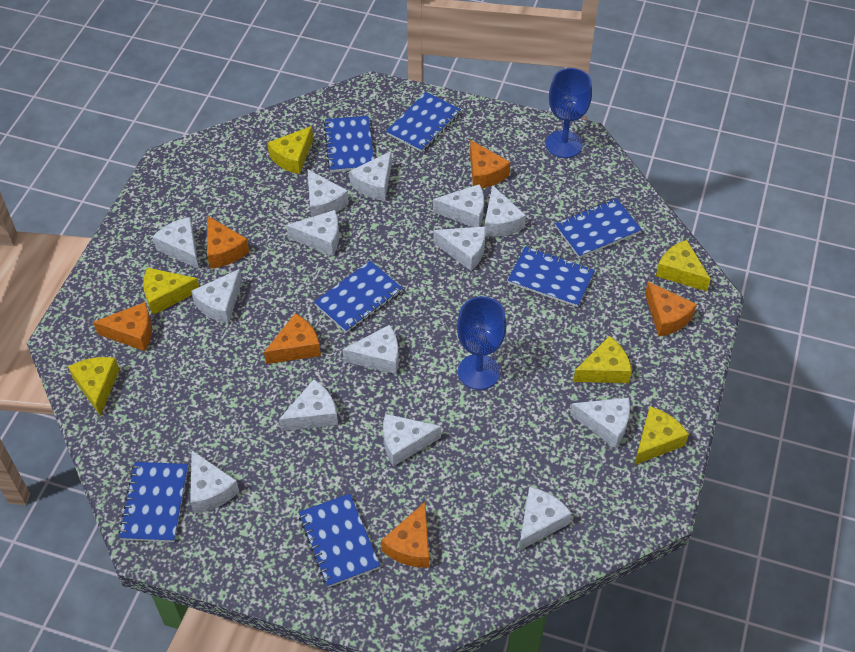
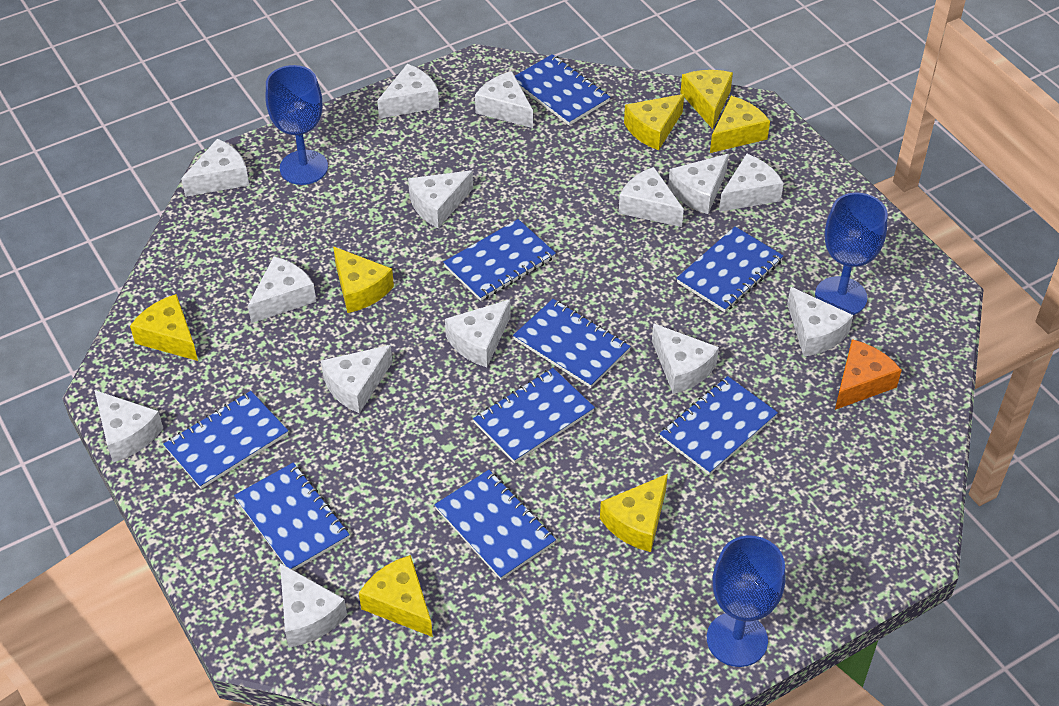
blue goblet: 2 -> 3
blue notebook: 7 -> 9
orange cheese: 6 -> 1
yellow cheese: 6 -> 7

